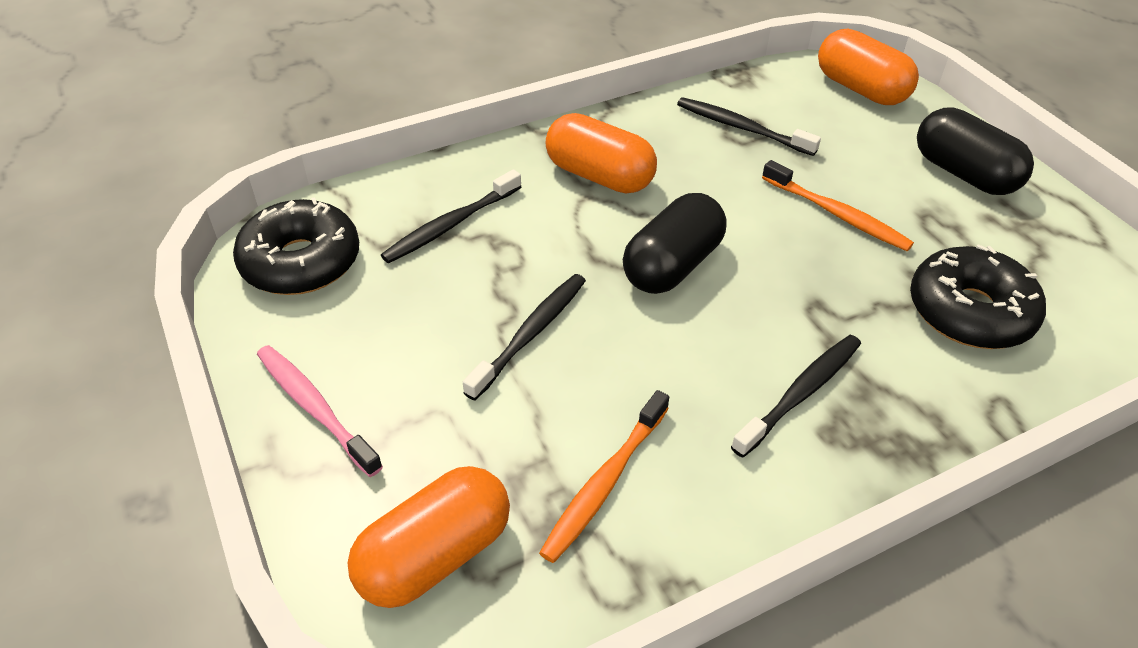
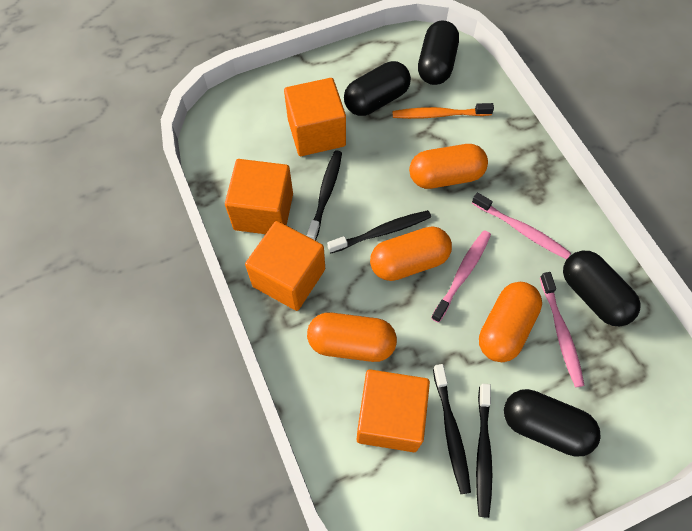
black capsule: 2 -> 4
black donut: 2 -> 0
orange capsule: 3 -> 4
orange cube: 0 -> 4
orange toothbrush: 2 -> 1
pink toothbrush: 1 -> 3

